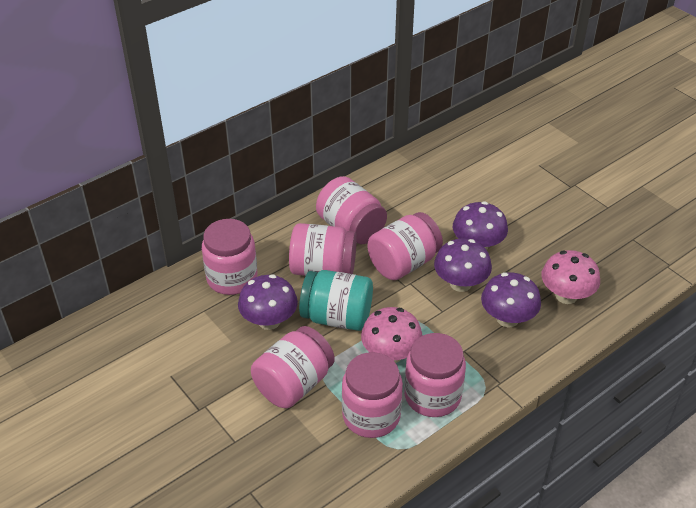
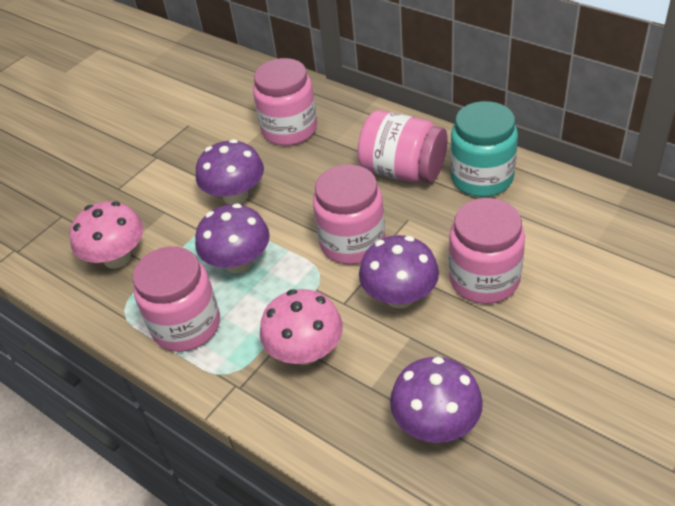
pink jar: 7 -> 5

